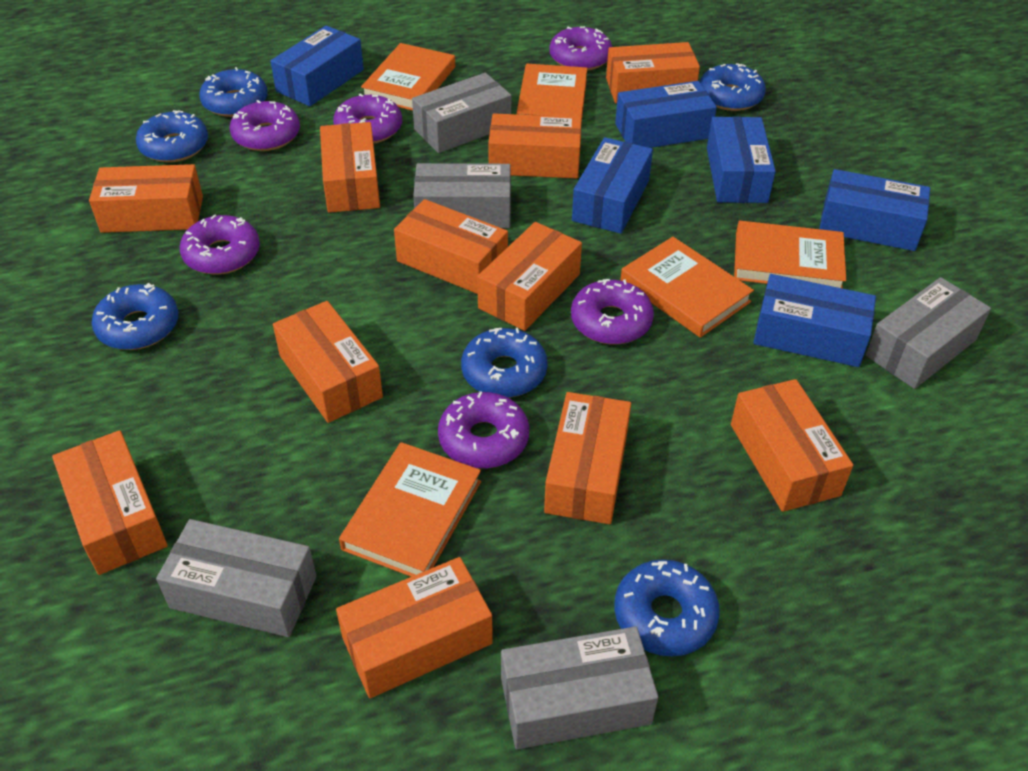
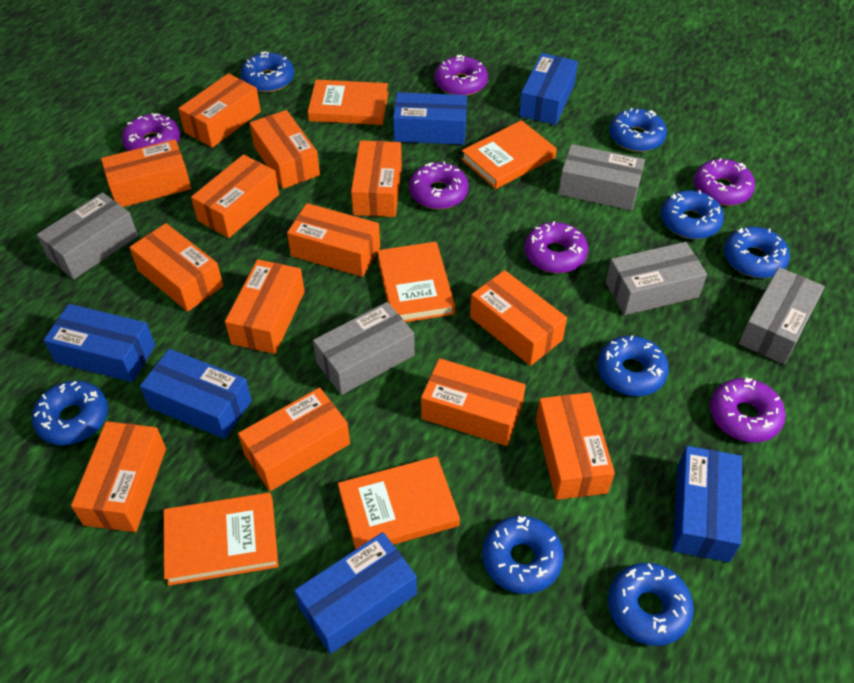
blue donut: 6 -> 8
orange box: 11 -> 13

